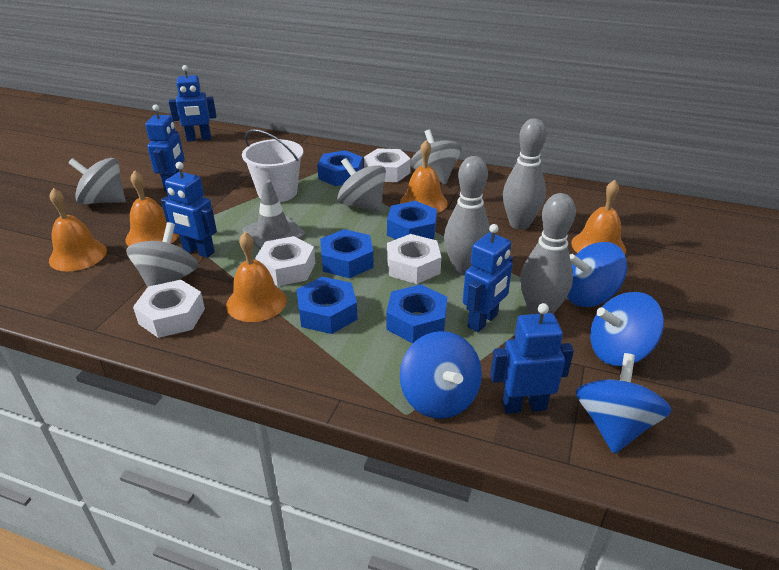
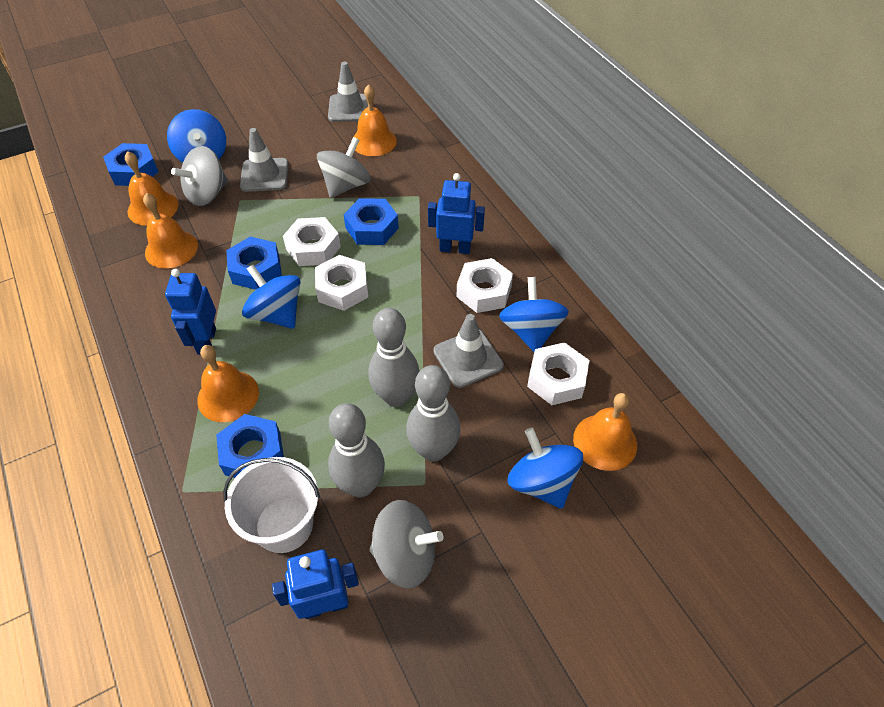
blue nut: 5 -> 4
blue robot: 5 -> 3
grey spinning top: 4 -> 3
grey traffic cone: 1 -> 3

